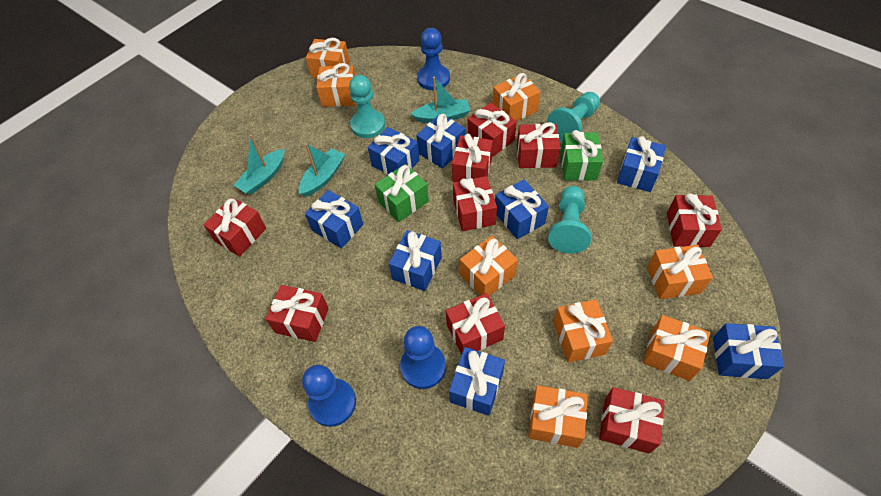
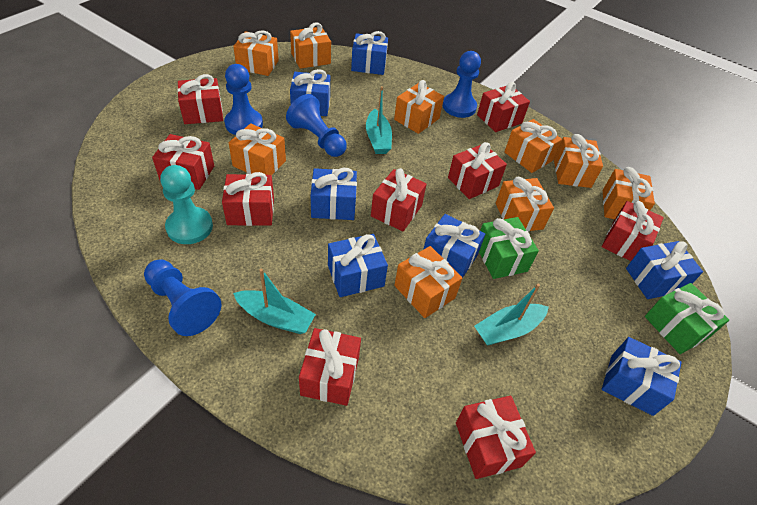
blue gift: 8 -> 7
blue pawn: 3 -> 4
orange gift: 8 -> 9
turquoise pawn: 3 -> 1

